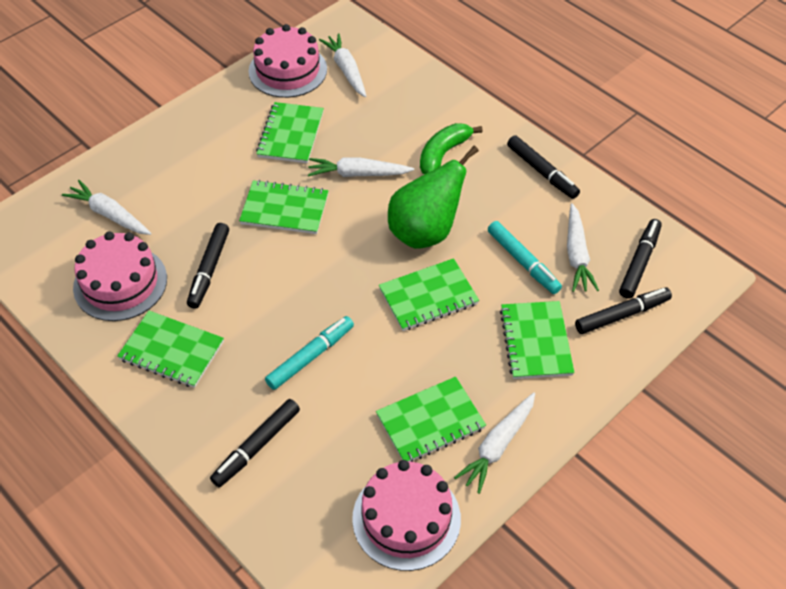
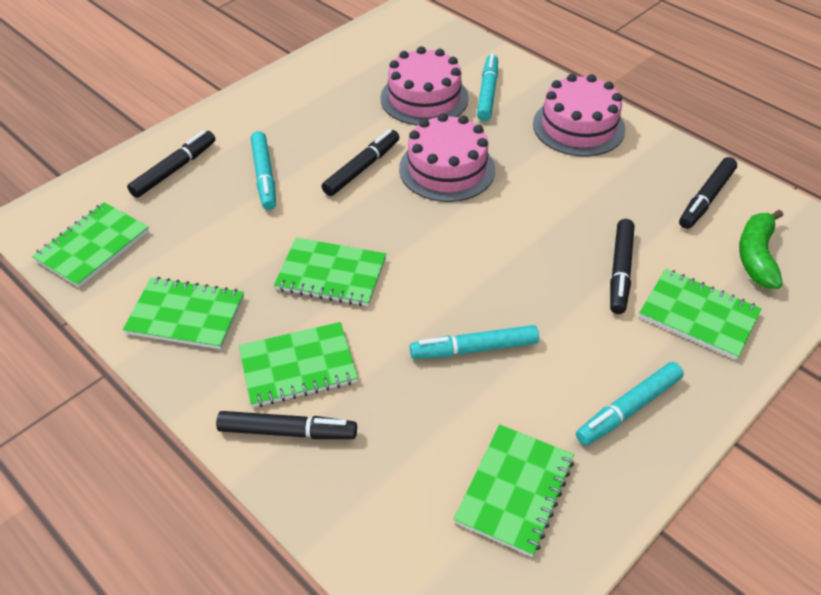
green pear: 1 -> 0
turquoise marker: 2 -> 4
white carrot: 5 -> 0

